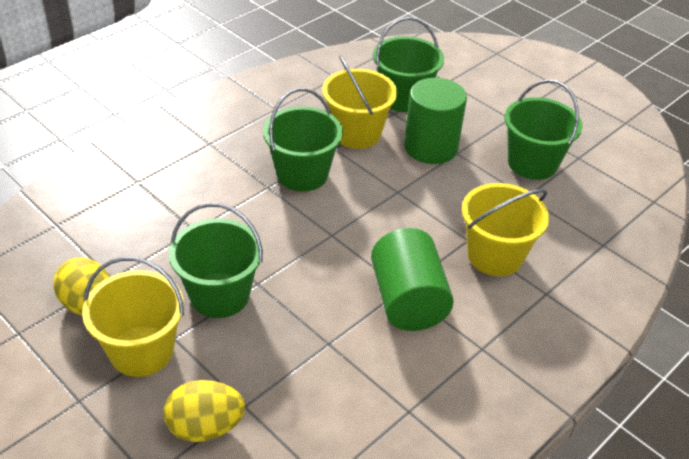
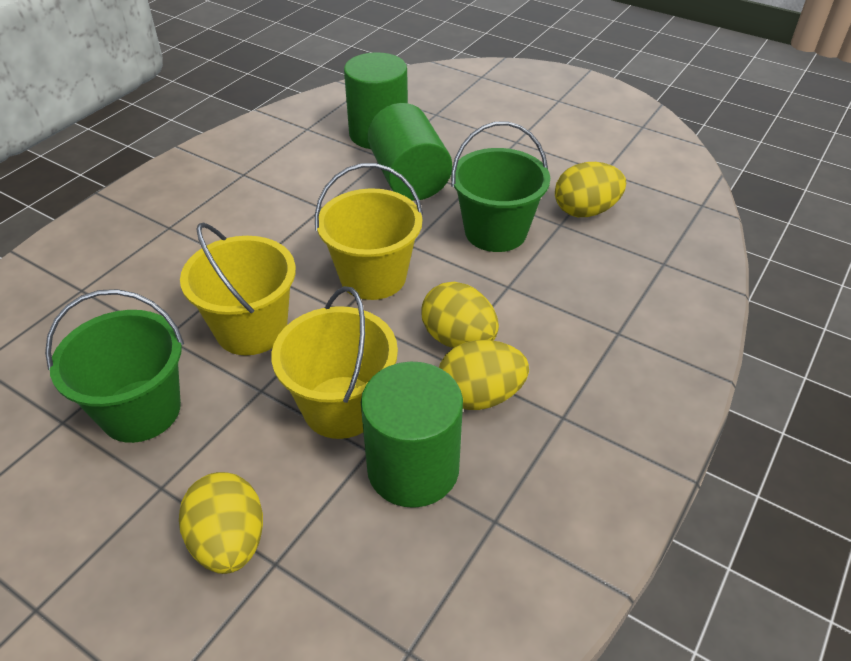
green bucket: 4 -> 2
green cylinder: 2 -> 3
yellow egg: 2 -> 4

